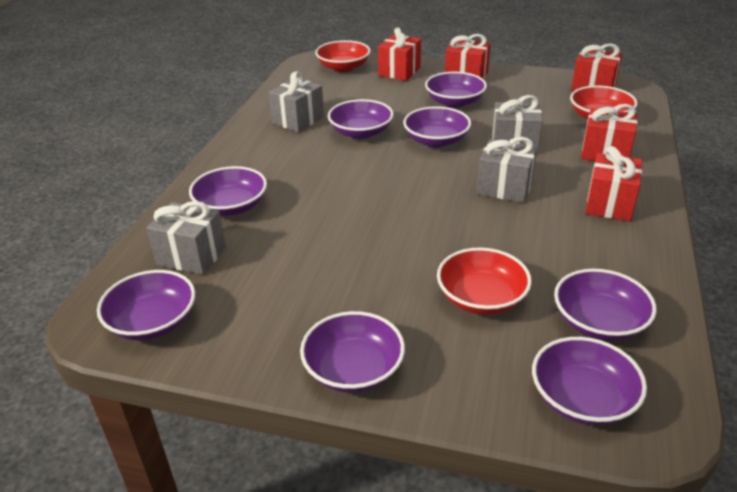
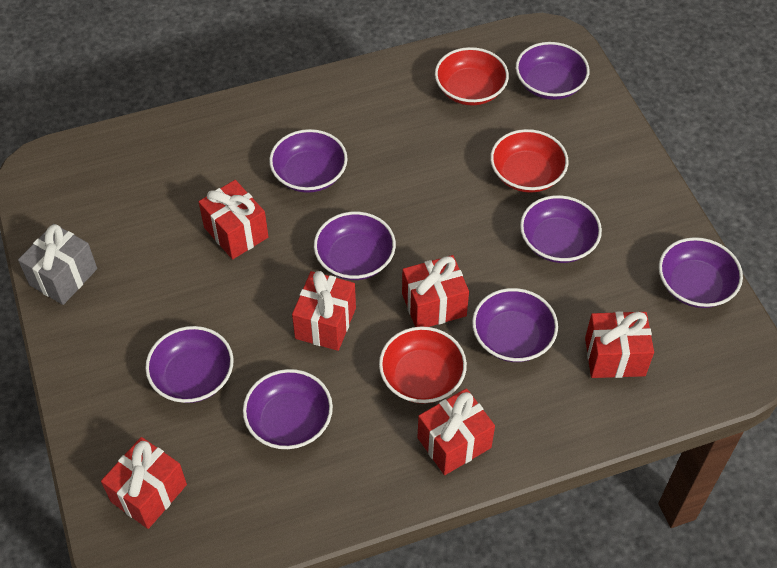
grey gift: 4 -> 1
red gift: 5 -> 6

